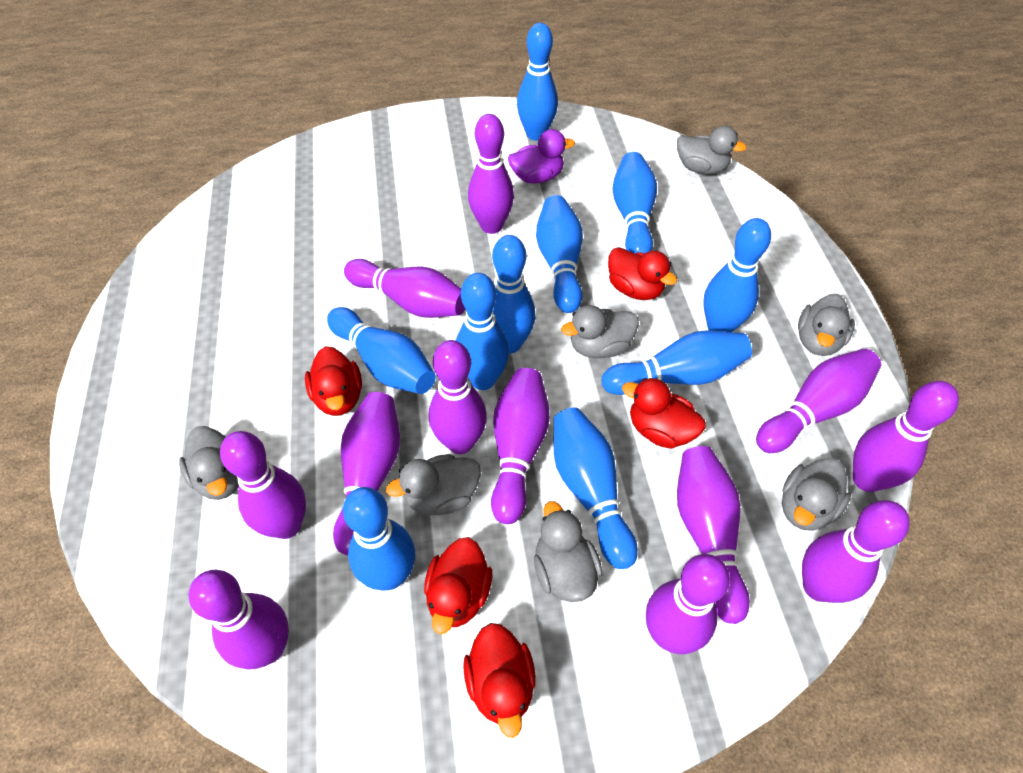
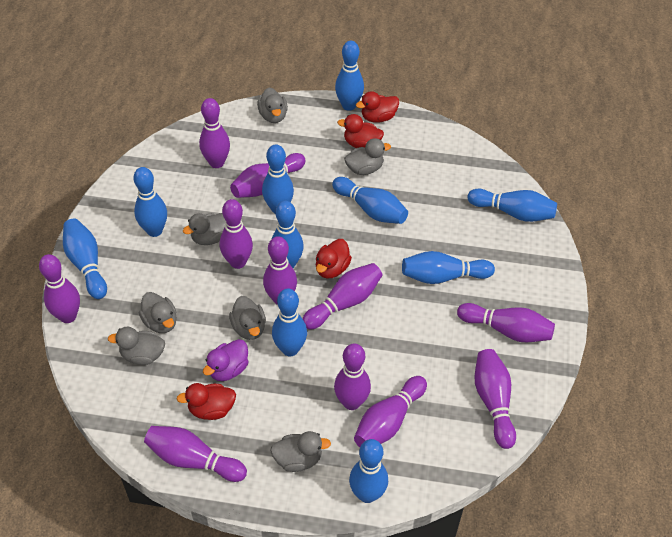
purple bowling pin: 12 -> 11
red duck: 5 -> 4

